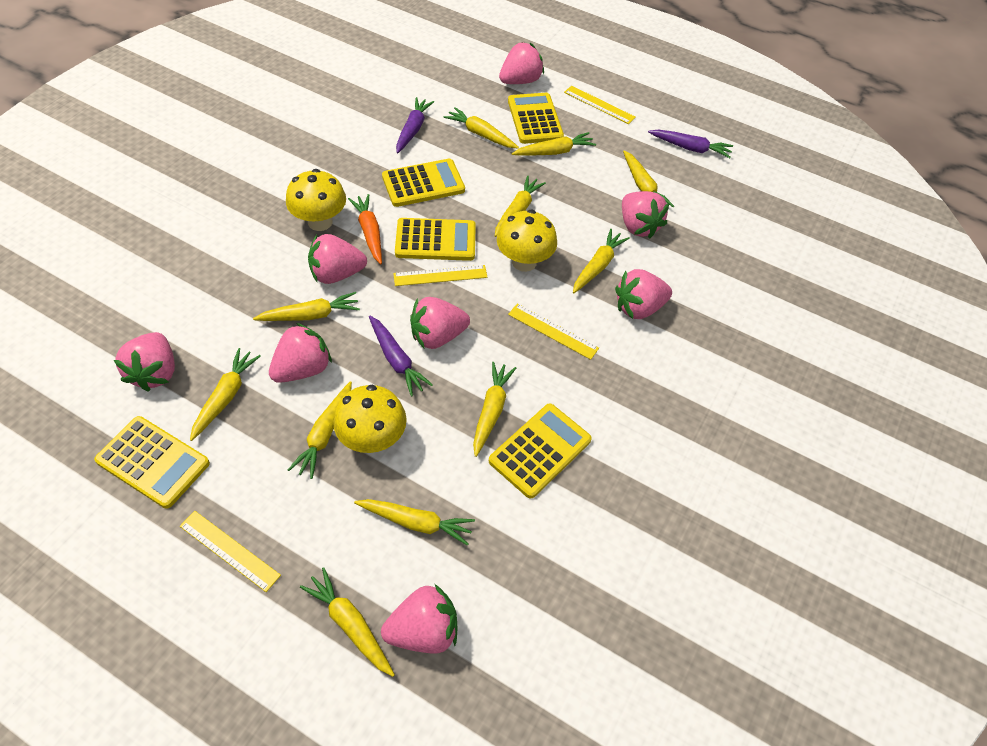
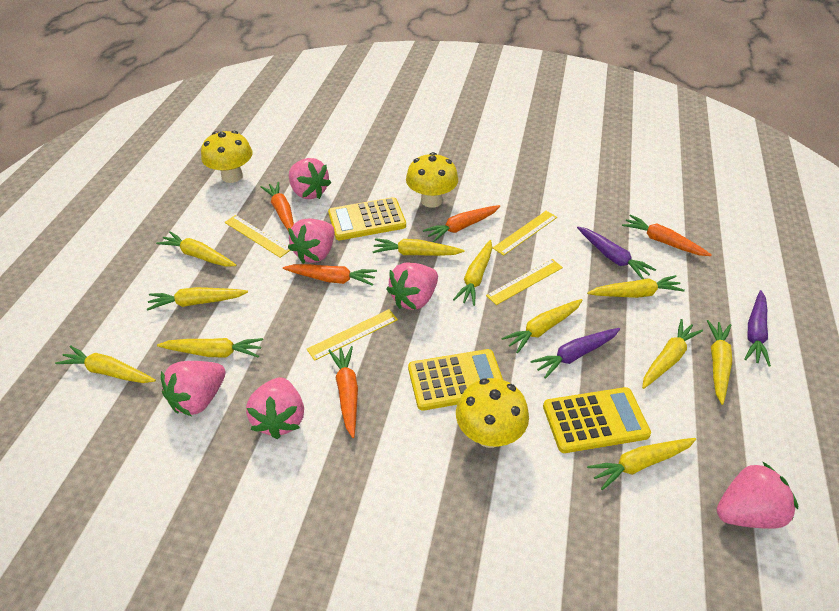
orange carrot: 1 -> 5
pink strawberry: 8 -> 6
yellow calculator: 5 -> 3

